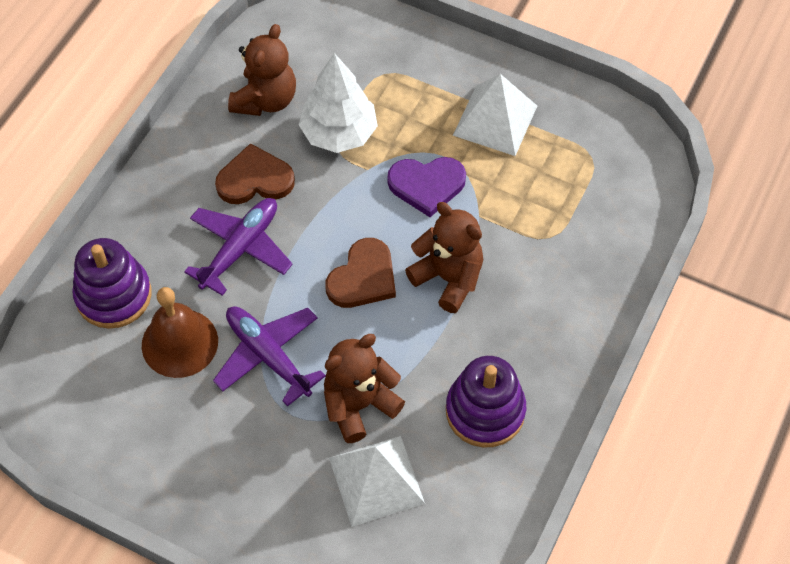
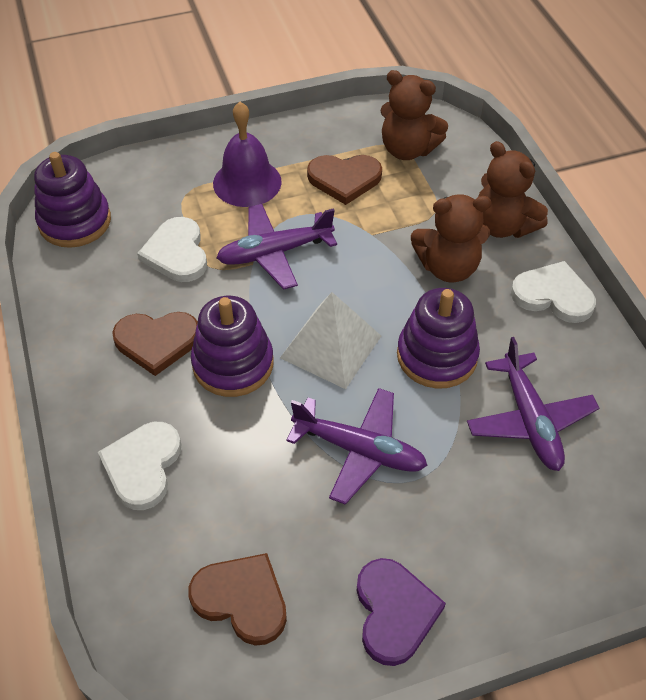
brown bell: 1 -> 0
brown heart: 2 -> 3
purple bell: 0 -> 1
purple plane: 2 -> 3
purple stacking toy: 2 -> 3
white heart: 0 -> 3
white pyramid: 2 -> 1
white tree: 1 -> 0

